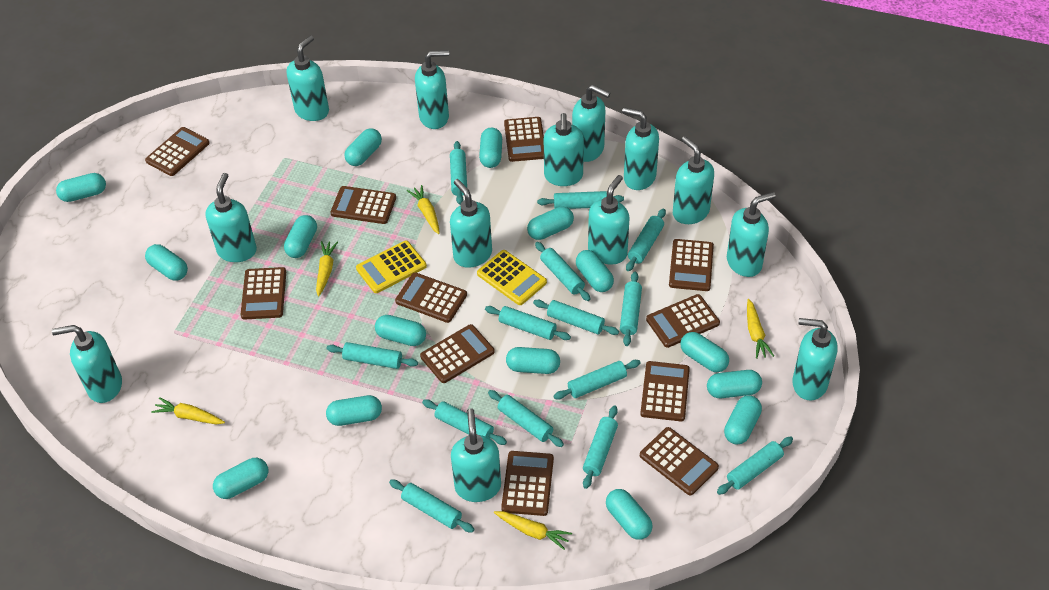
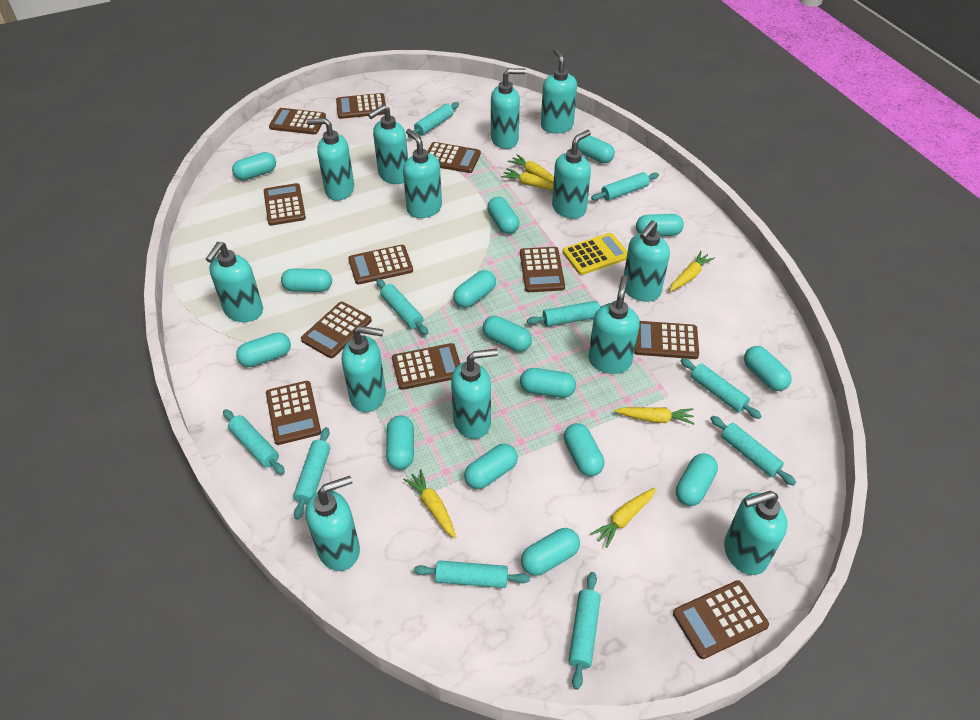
turquoise rolling pin: 14 -> 10
yellow calculator: 2 -> 1
yellow carrot: 5 -> 6

